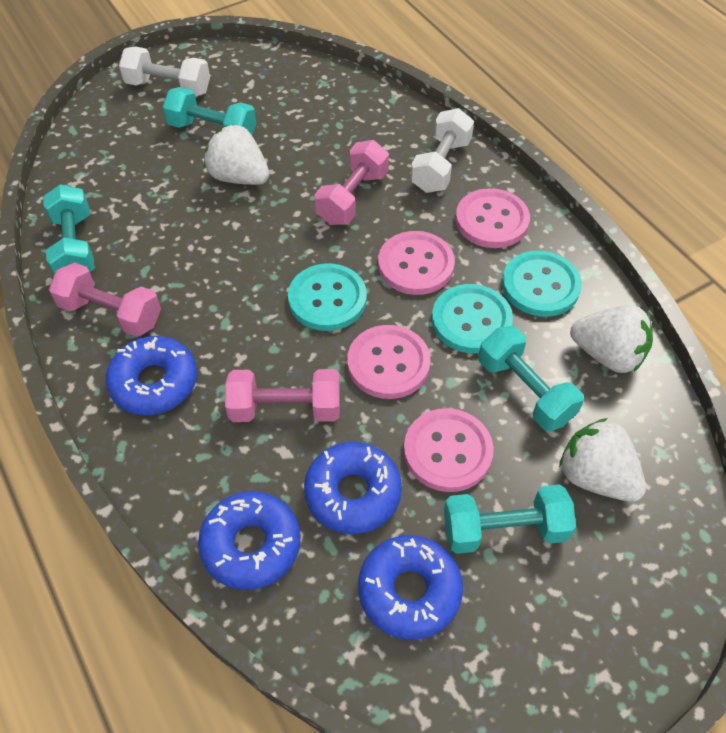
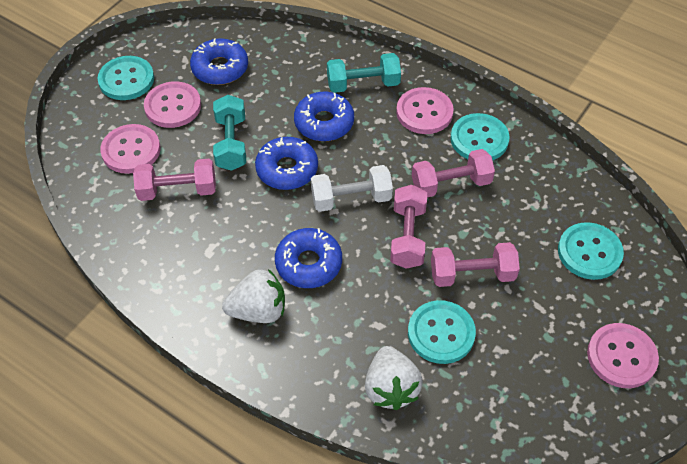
pink dumbbell: 3 -> 4
turquoise button: 3 -> 4
turquoise dumbbell: 4 -> 2
white dumbbell: 2 -> 1
white strawberry: 3 -> 2

